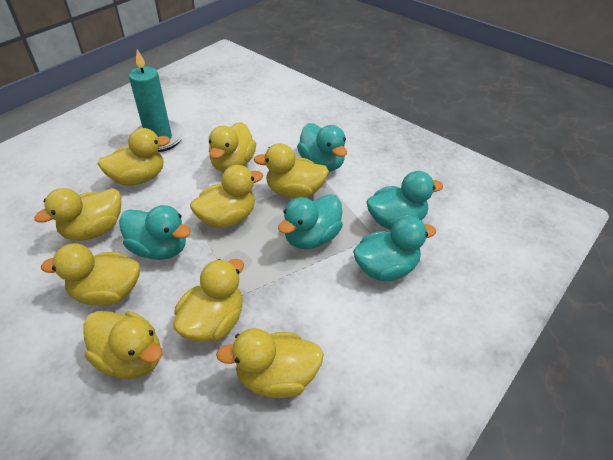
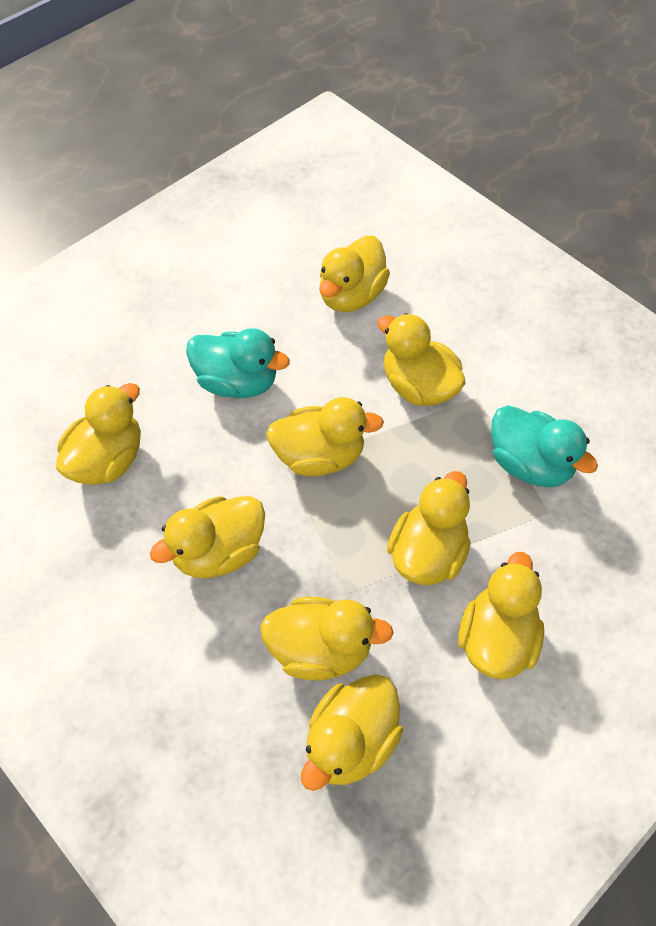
turquoise candle: 1 -> 0
turquoise duck: 5 -> 2

